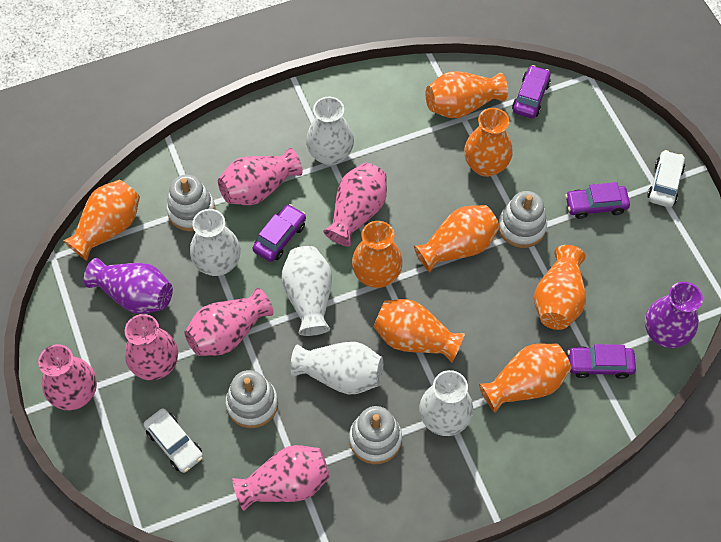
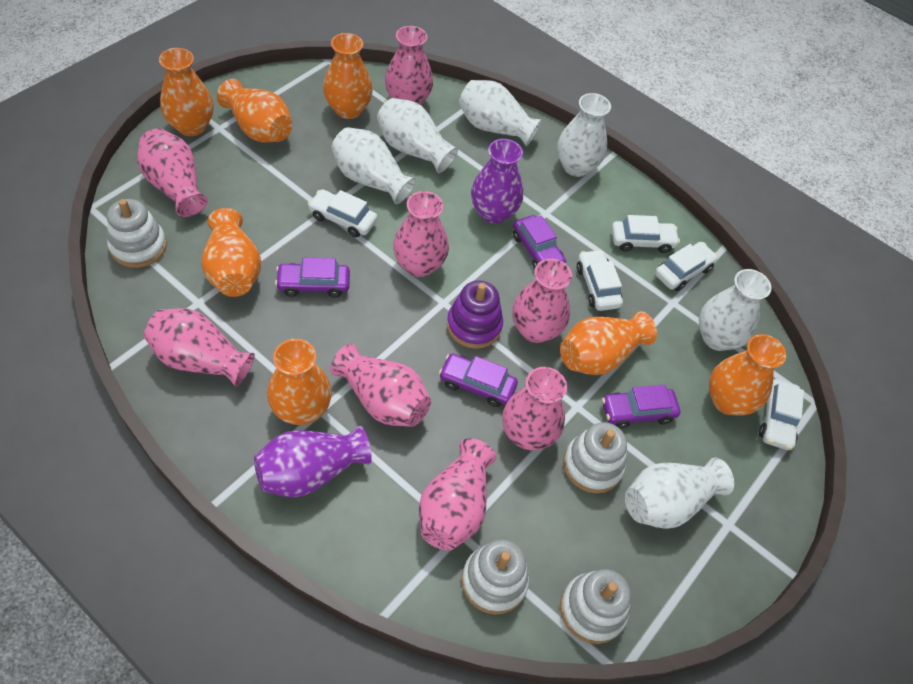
orange vase: 8 -> 7
pink vase: 6 -> 8
purple stacking toy: 0 -> 1
white car: 2 -> 5
white vase: 5 -> 6

